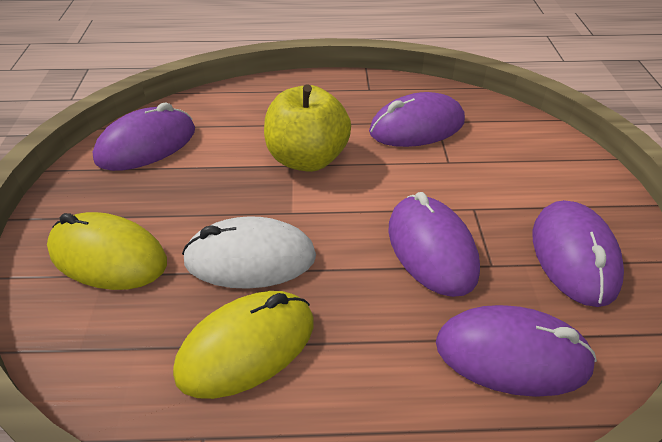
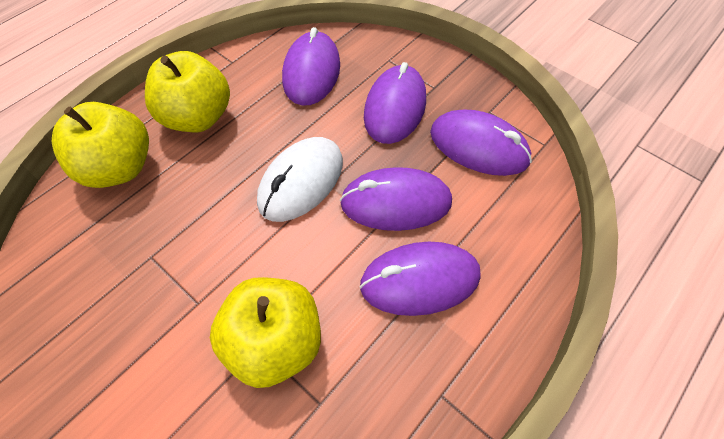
yellow apple: 1 -> 3
yellow mouse: 2 -> 0

